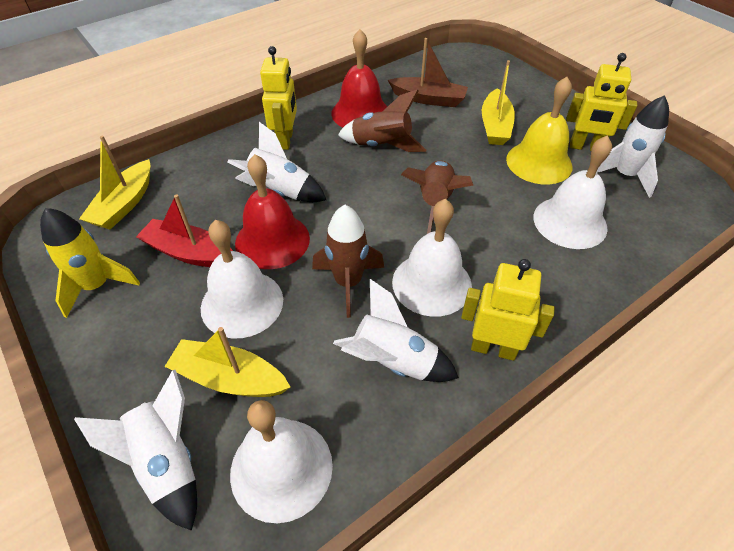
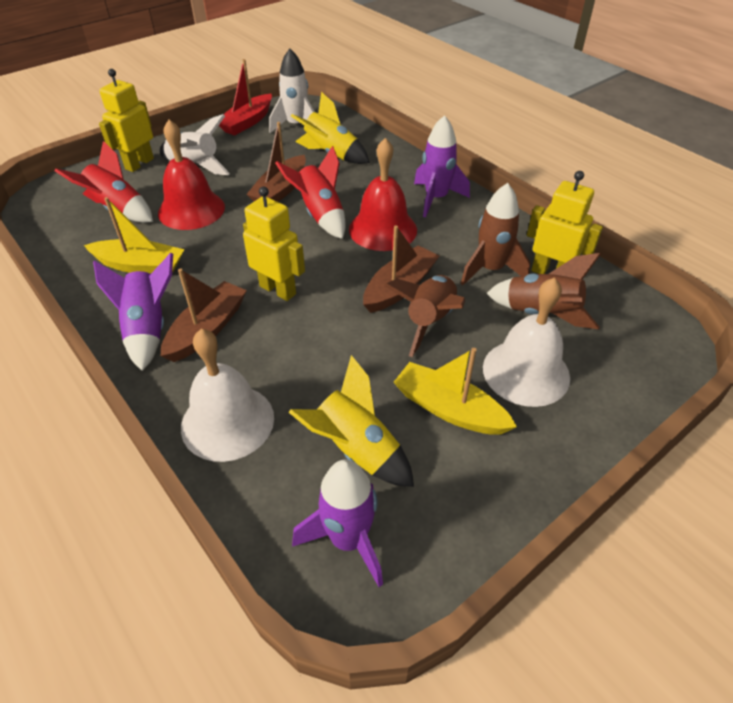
brown boat: 1 -> 3
purple rocket: 0 -> 3
red rocket: 0 -> 2
white bell: 4 -> 2
white rocket: 4 -> 2
yellow bell: 1 -> 0
yellow boat: 3 -> 2
yellow rocket: 1 -> 2

